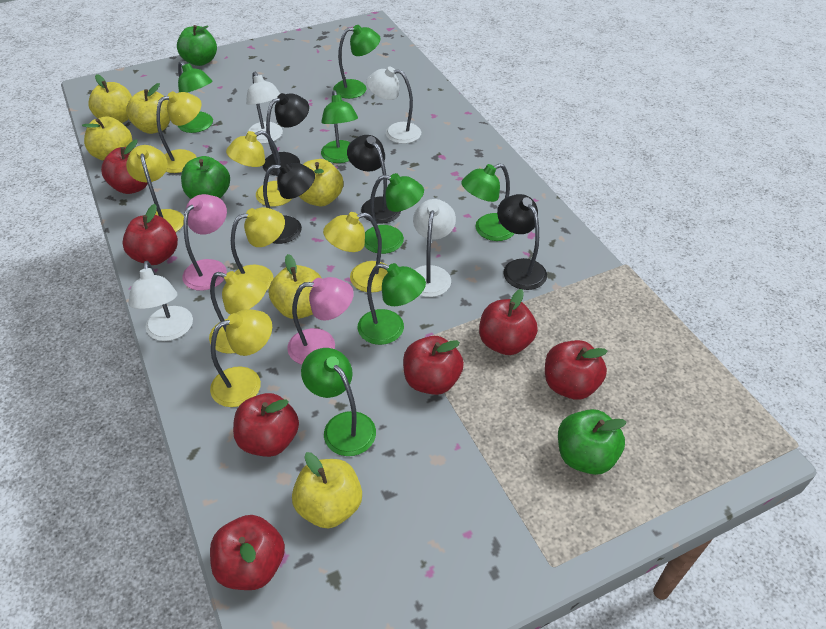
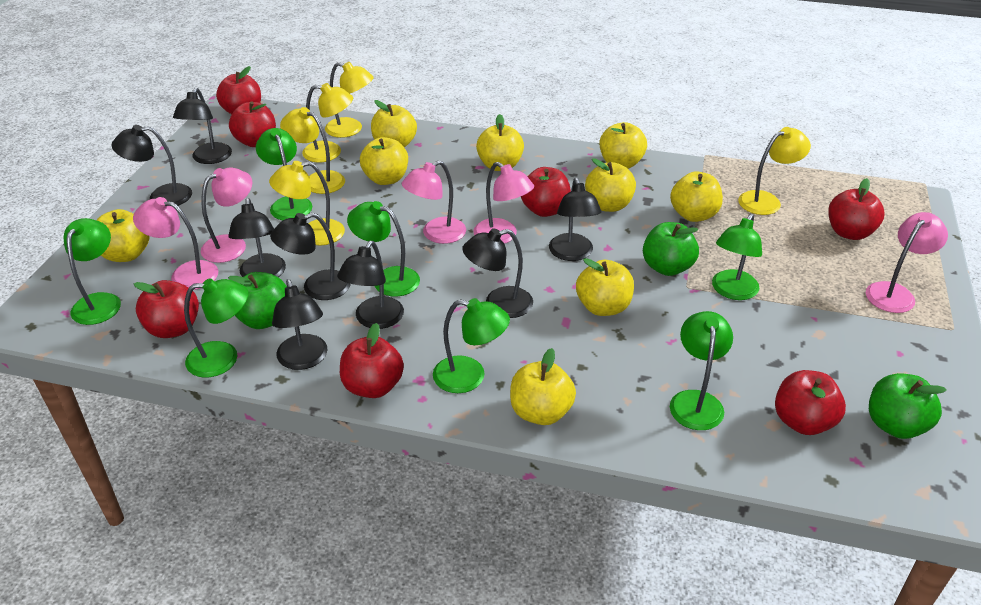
black lamp: 4 -> 8
pink lamp: 2 -> 5
white lamp: 4 -> 0
yellow apple: 6 -> 9
yellow lamp: 7 -> 5

